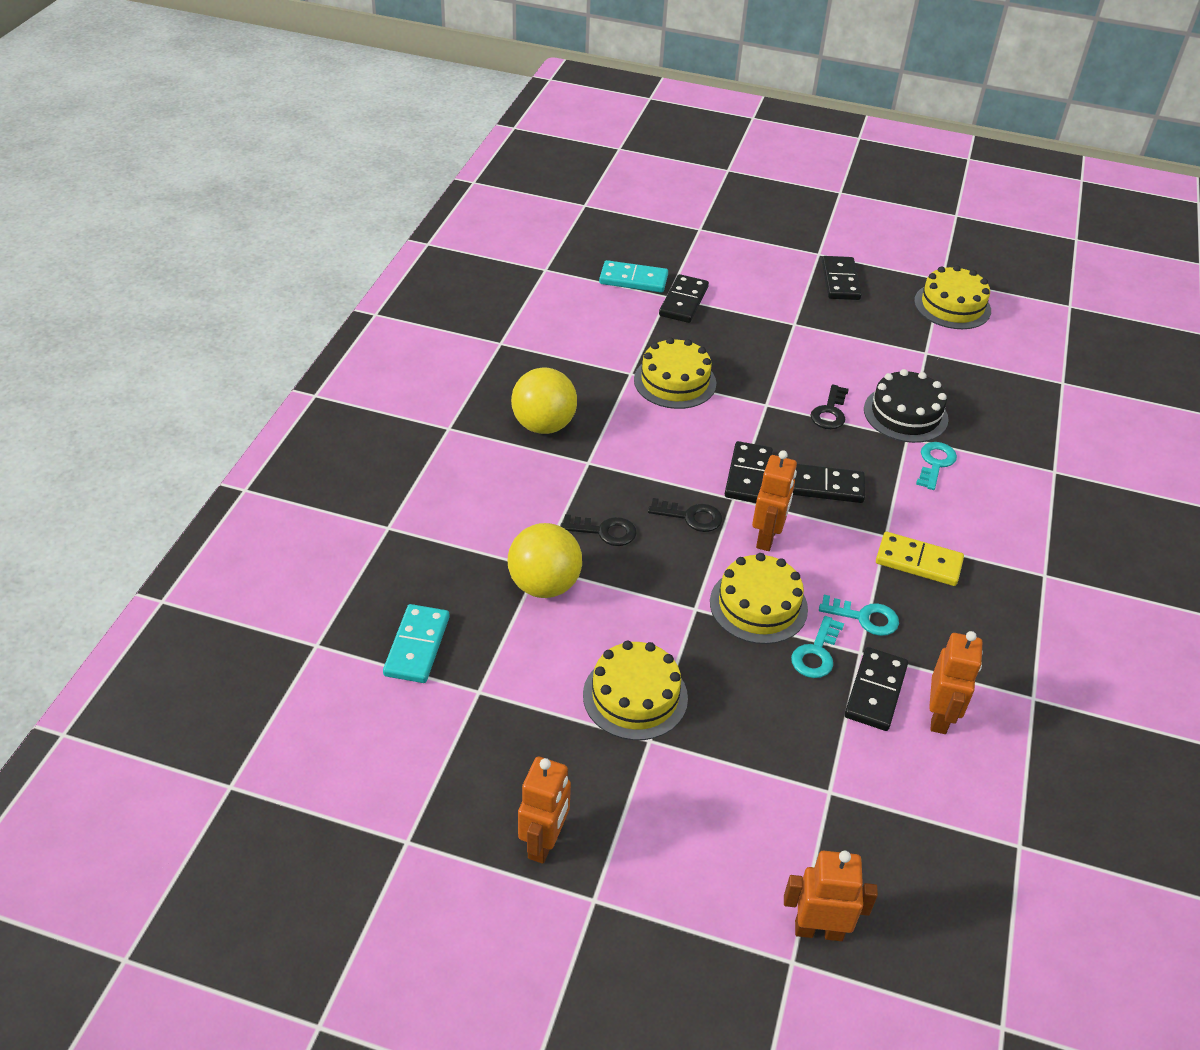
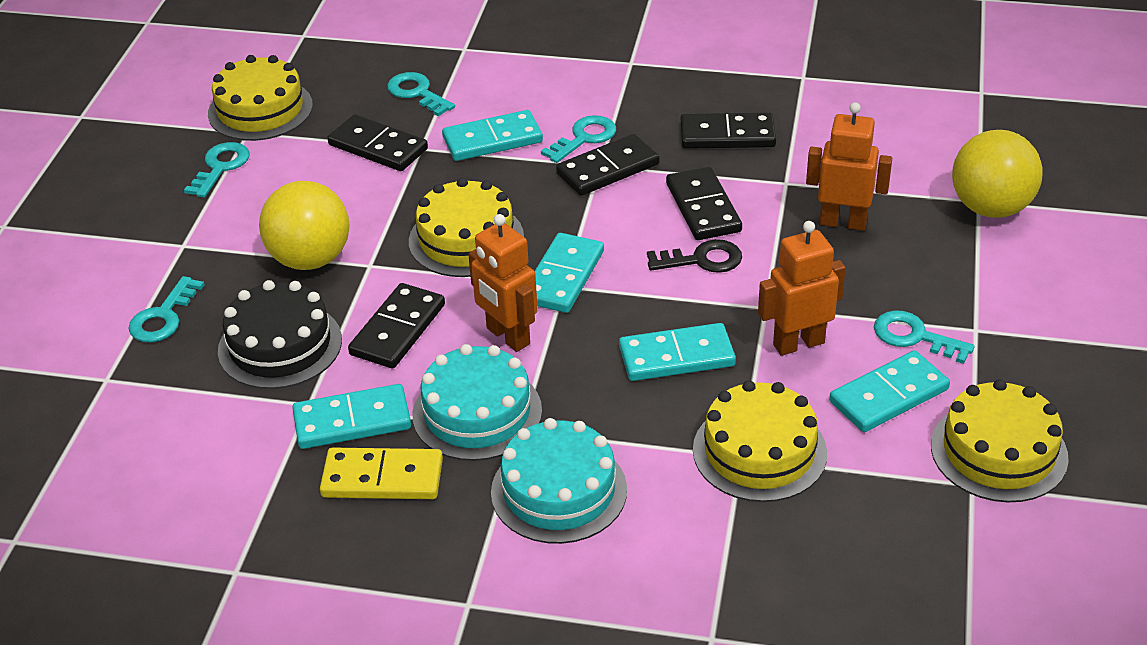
black key: 3 -> 1
orange robot: 4 -> 3
turquoise cake: 0 -> 2
turquoise domino: 2 -> 5
turquoise key: 3 -> 5

